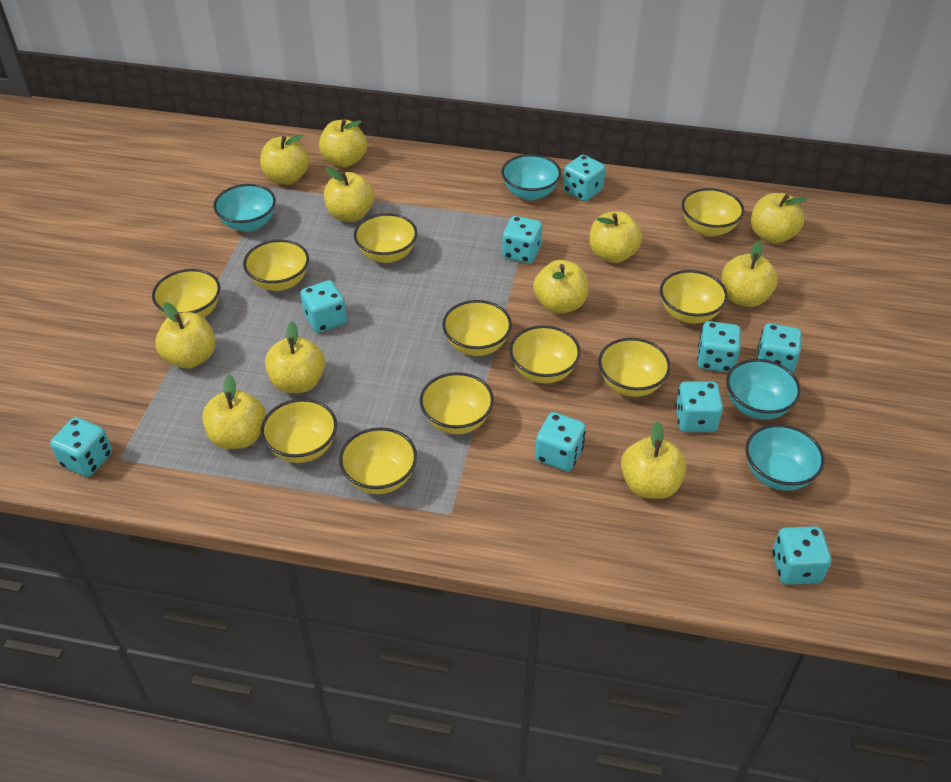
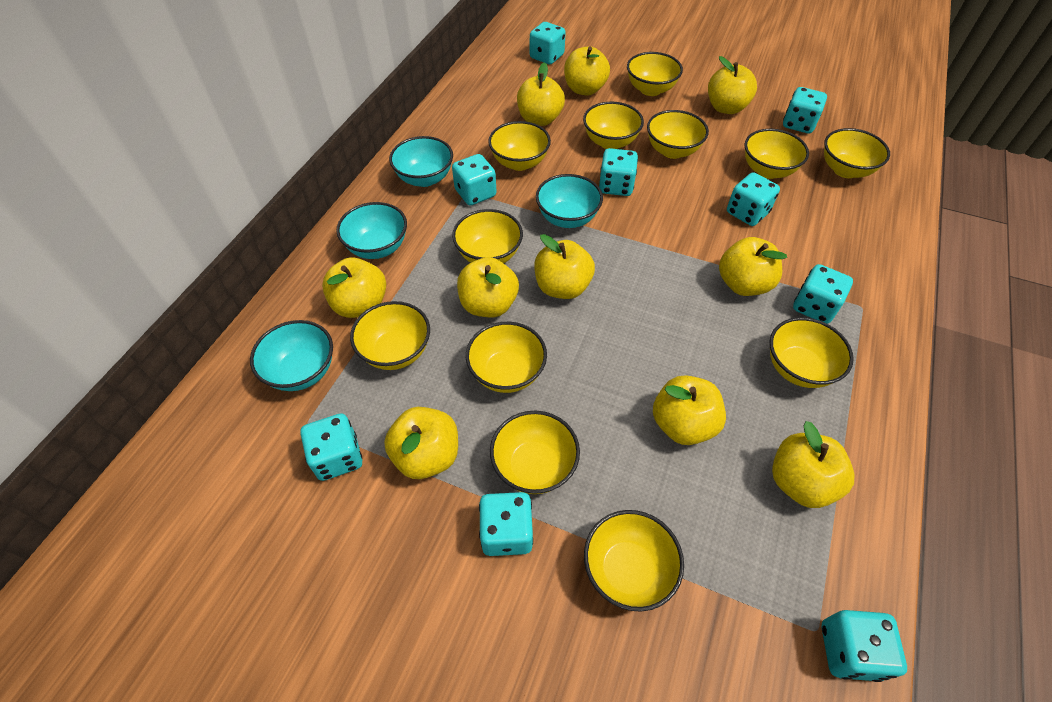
yellow apple: 11 -> 10
yellow bowl: 11 -> 12

